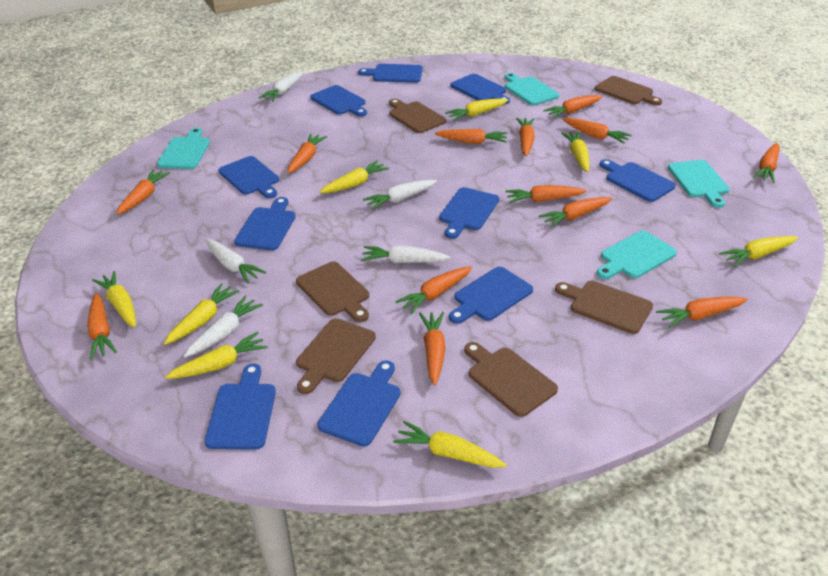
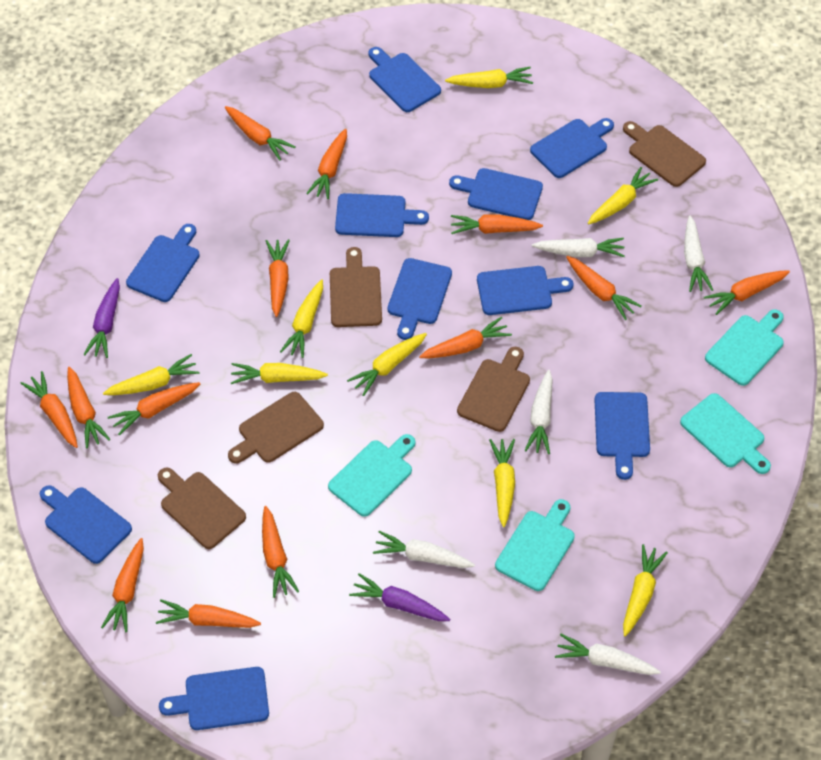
brown cutting board: 6 -> 5
purple carrot: 0 -> 2

